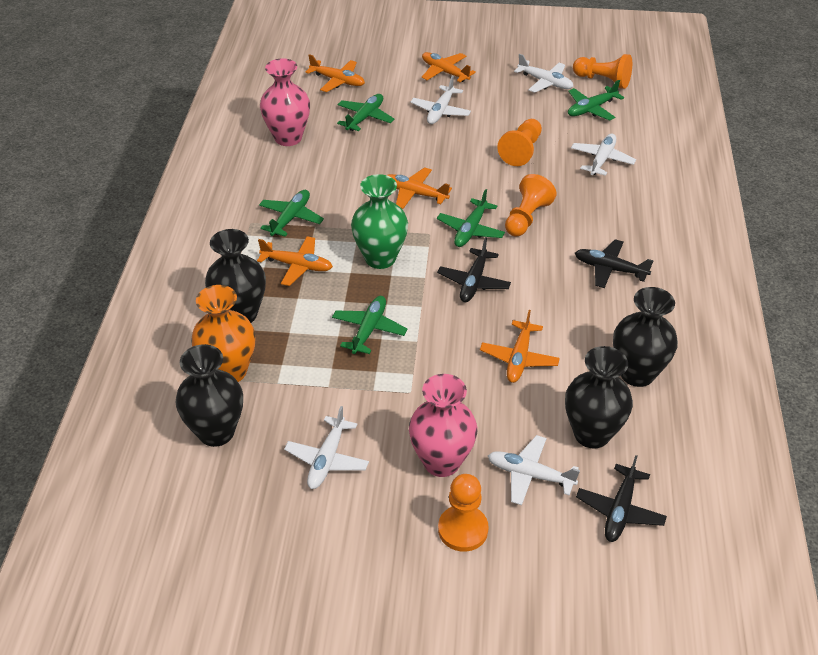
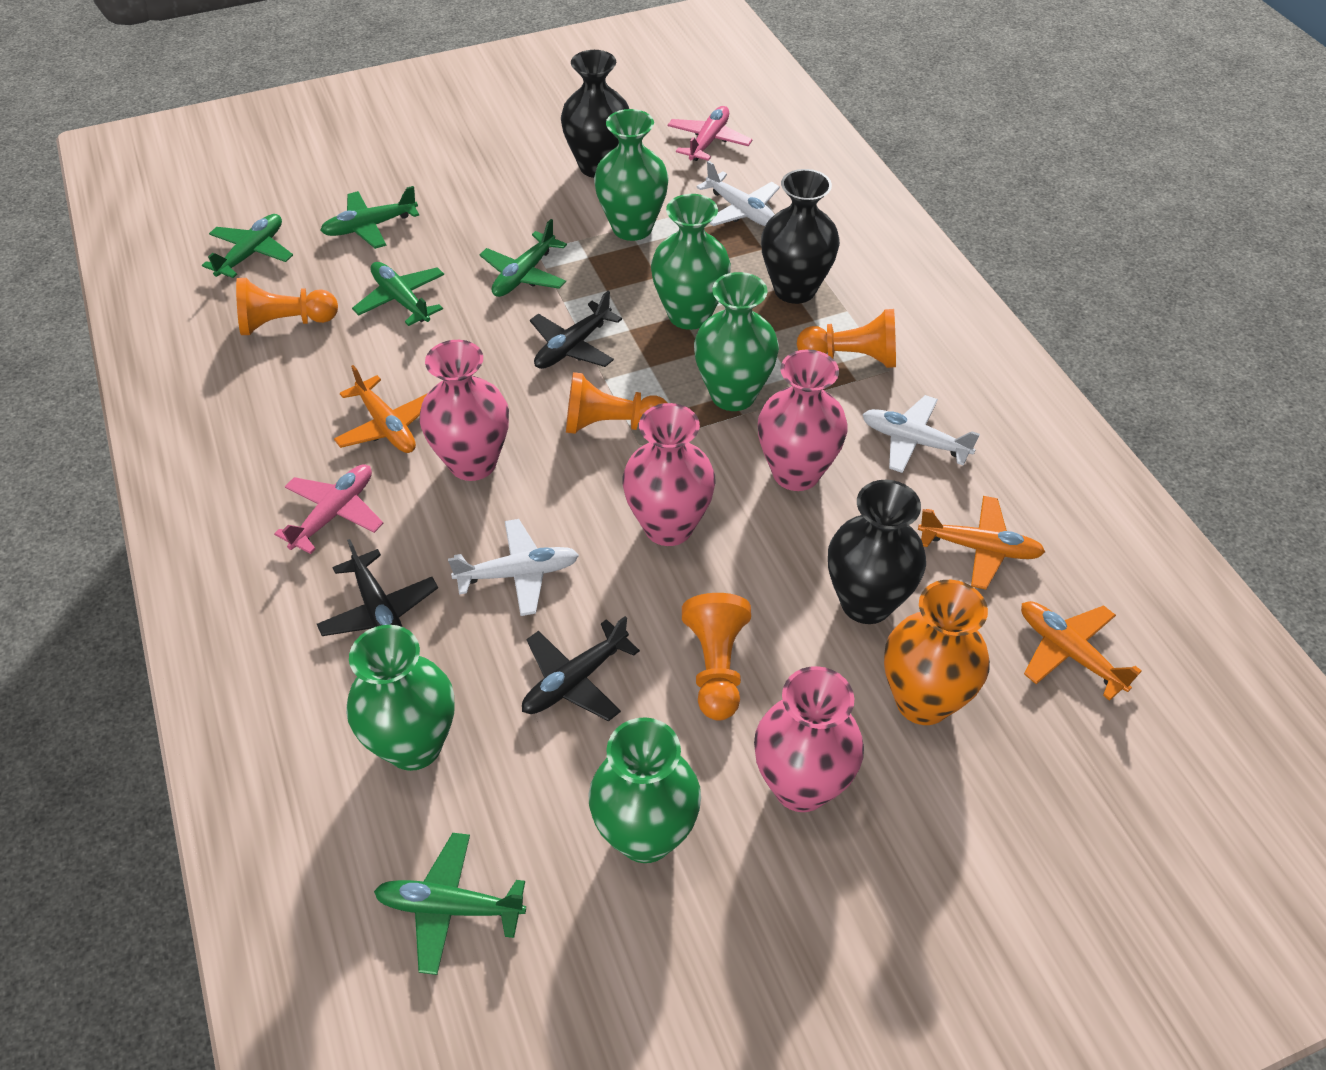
black vase: 4 -> 3
green vase: 1 -> 5
orange plane: 5 -> 3
pink plane: 0 -> 2
pink vase: 2 -> 4
white plane: 5 -> 3

